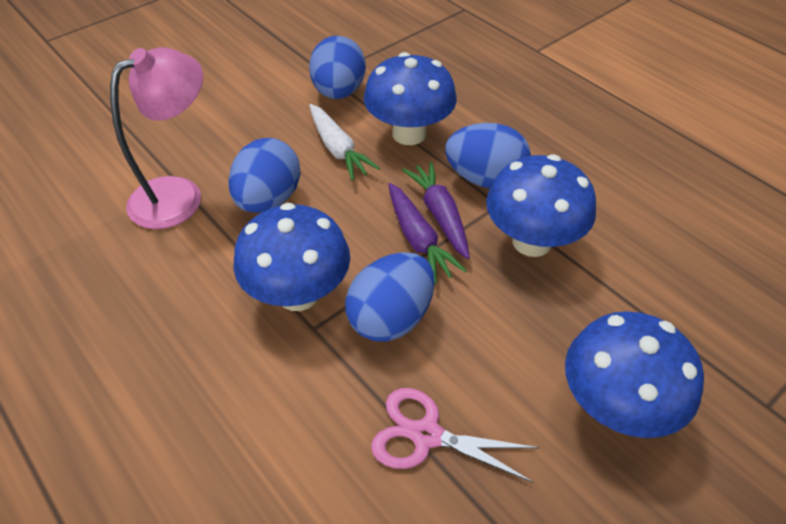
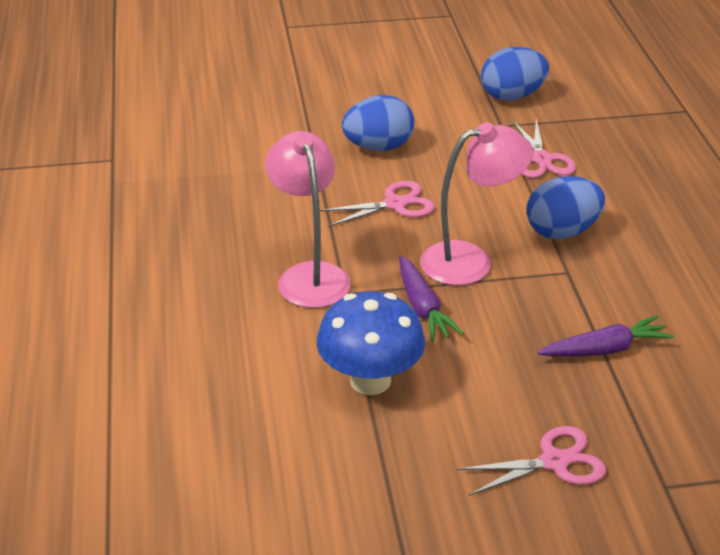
blue egg: 4 -> 3
blue mushroom: 4 -> 1
pink lamp: 1 -> 2
pink scissors: 1 -> 3
white carrot: 1 -> 0

